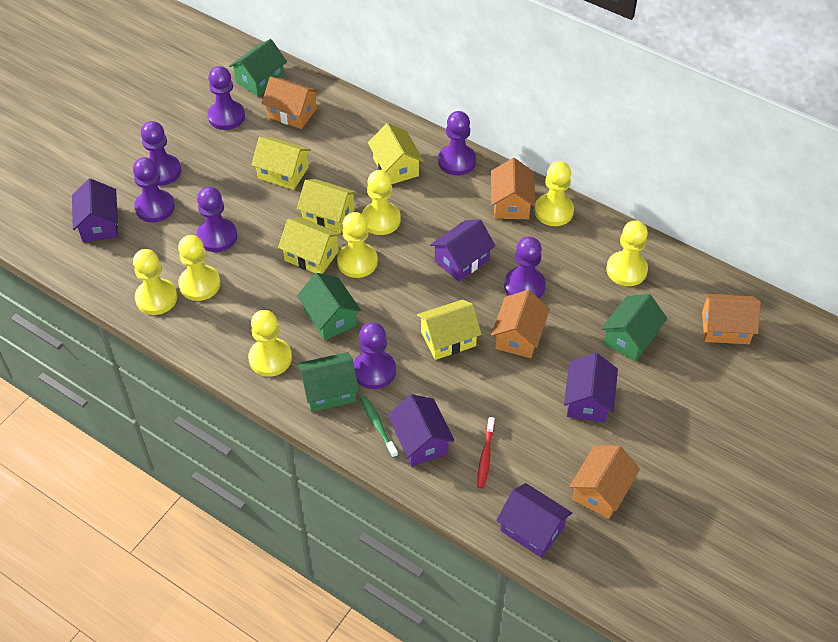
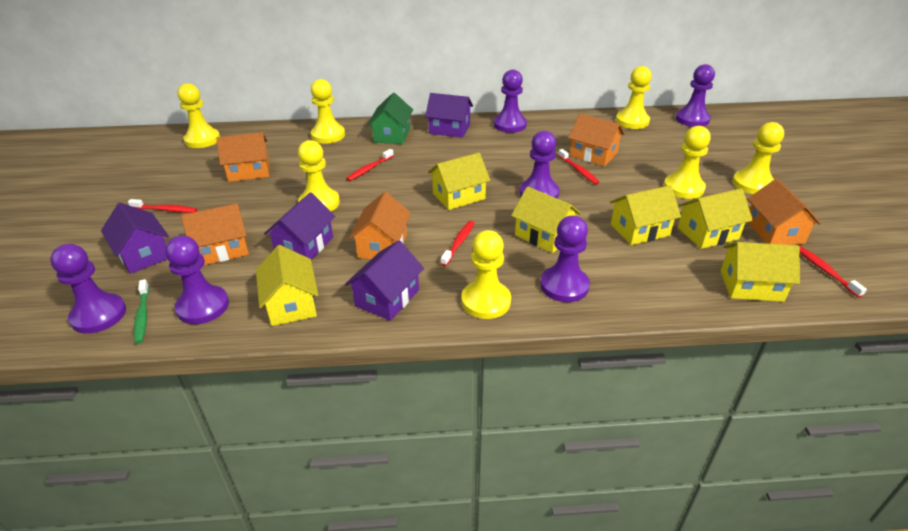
green house: 4 -> 1
purple house: 5 -> 4
purple pawn: 7 -> 6
red toothbrush: 1 -> 5
yellow house: 5 -> 6

